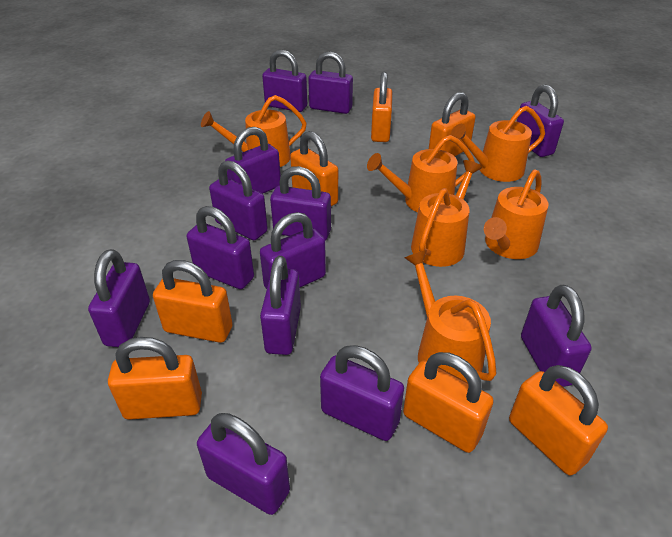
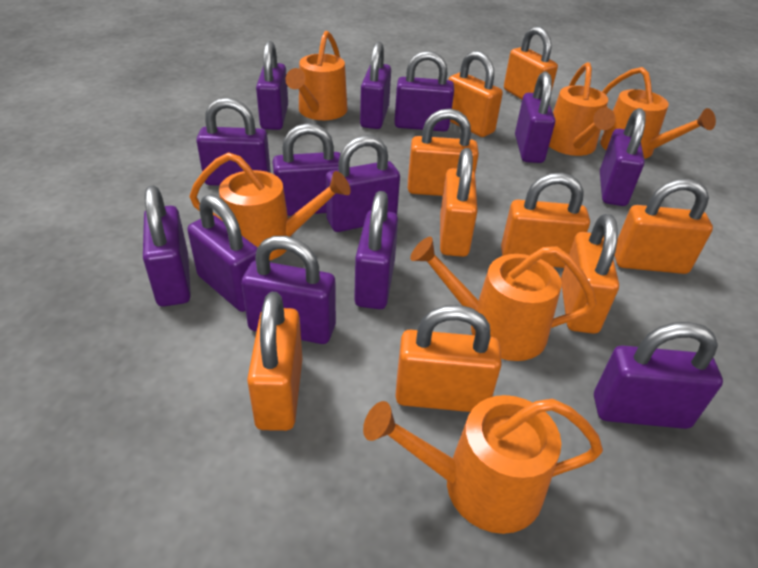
orange padlock: 7 -> 9

